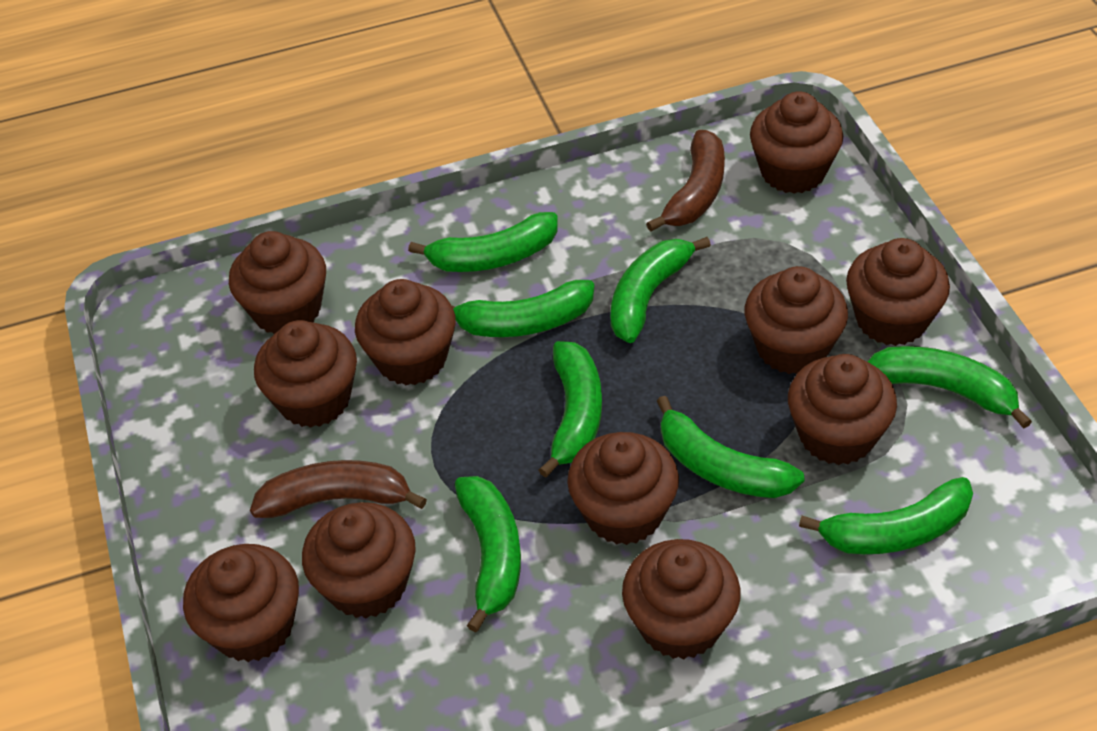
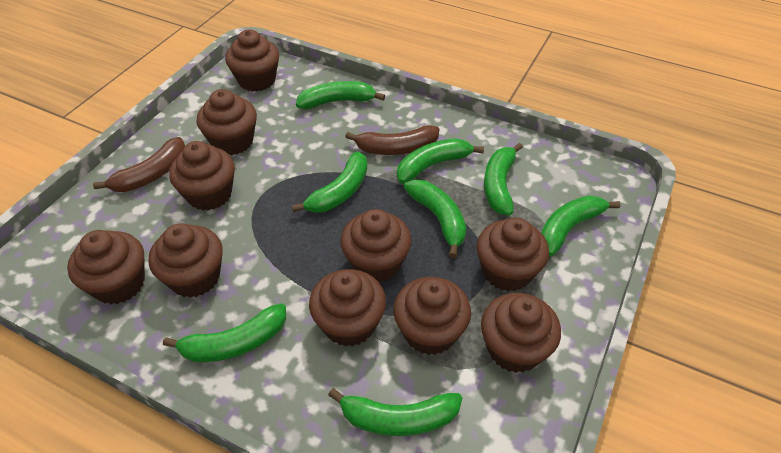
brown cupcake: 11 -> 10

